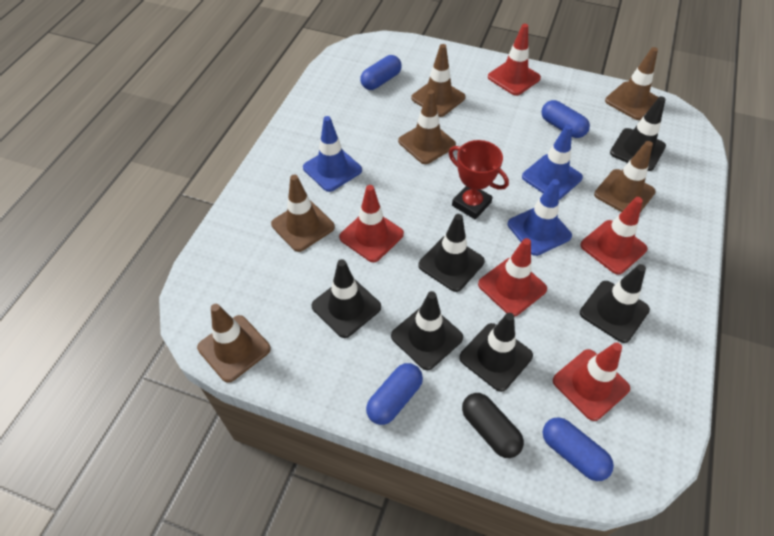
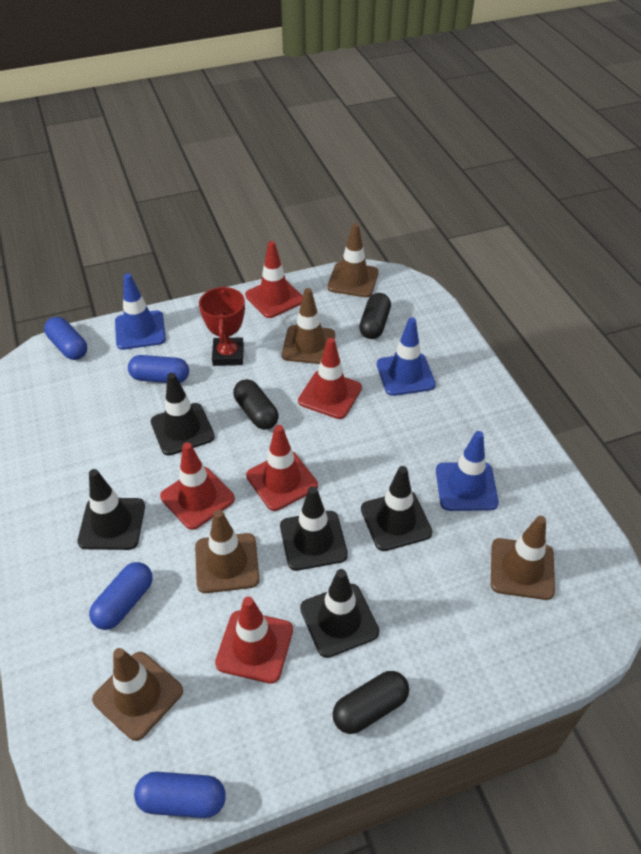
black capsule: 1 -> 3
black traffic cone: 6 -> 5
brown traffic cone: 6 -> 5

